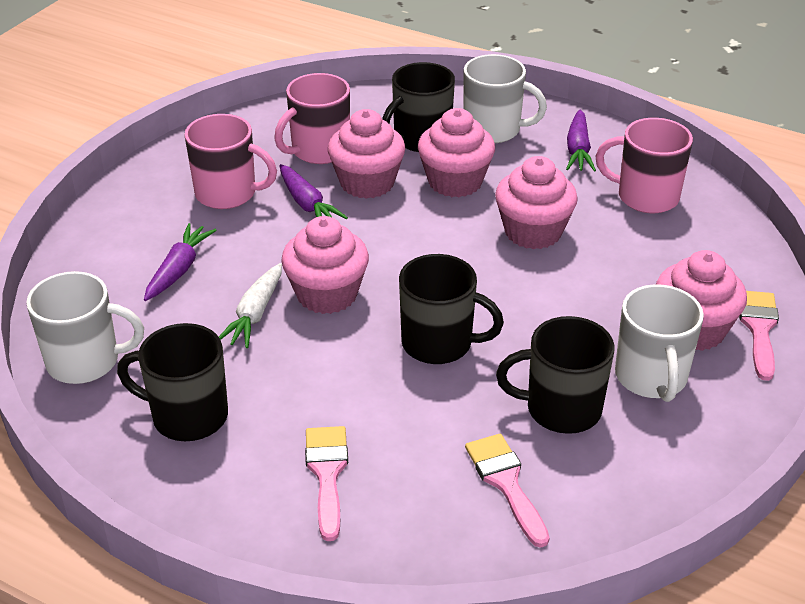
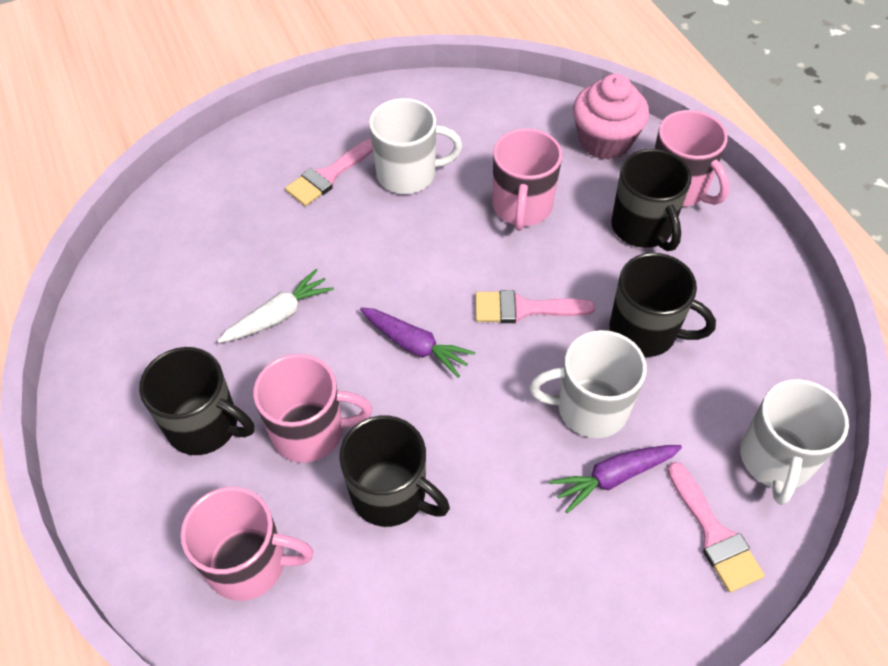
pink cupcake: 5 -> 1
pink mug: 3 -> 4
purple carrot: 3 -> 2

